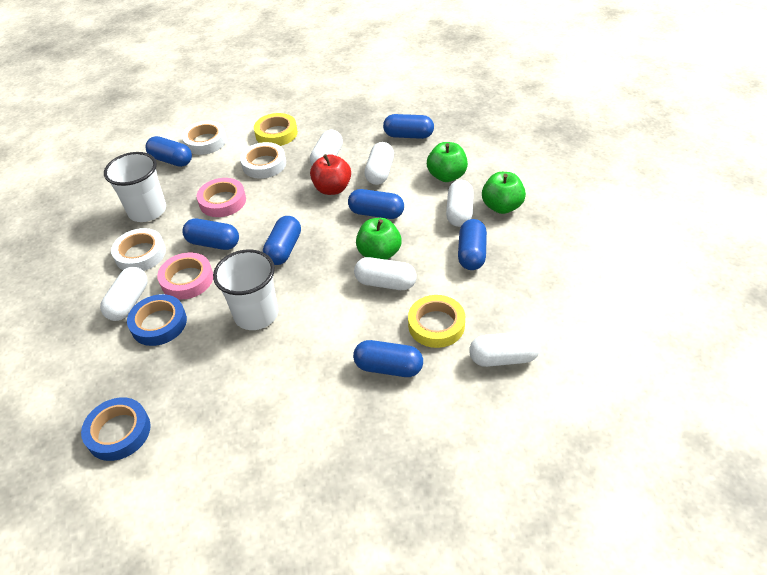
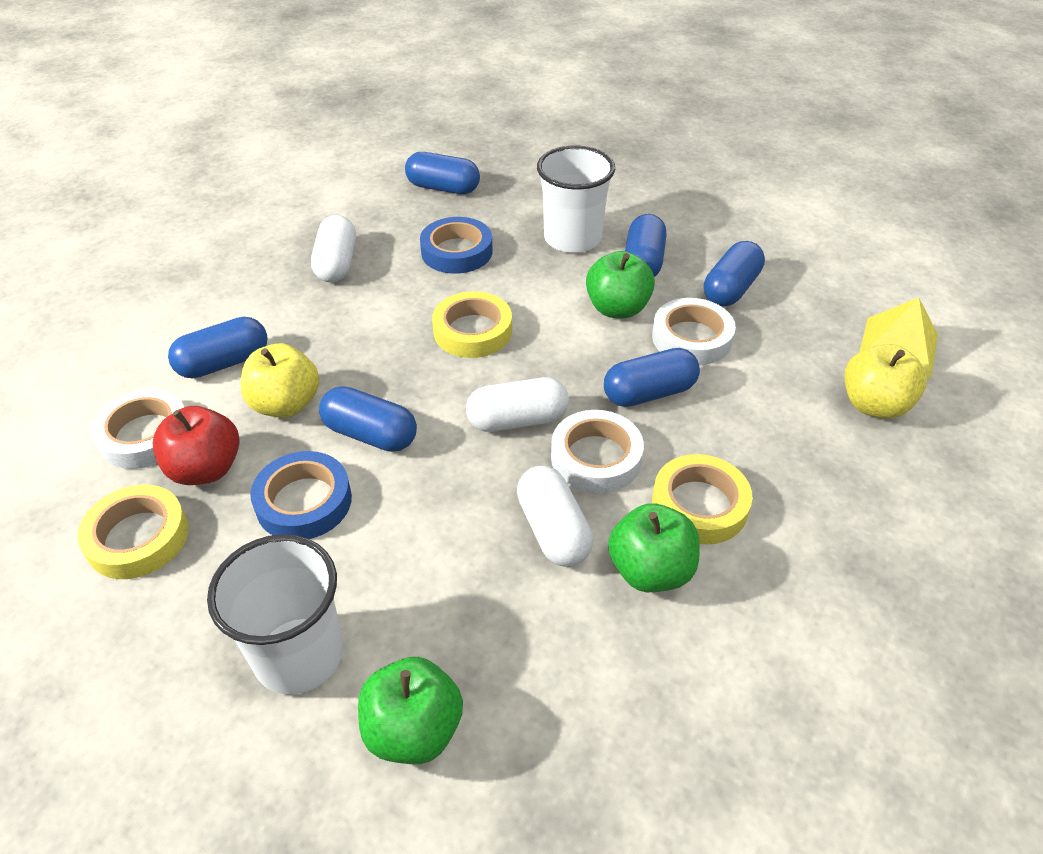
blue capsule: 7 -> 6
pink tape: 2 -> 0
white capsule: 6 -> 3
yellow apple: 0 -> 2
yellow pyramid: 0 -> 1
yellow tape: 2 -> 3

